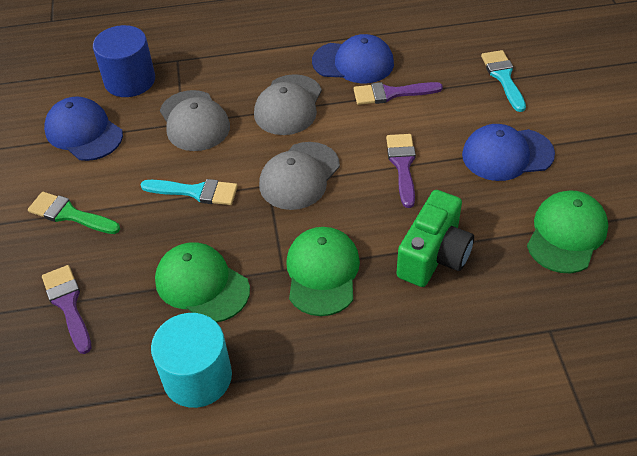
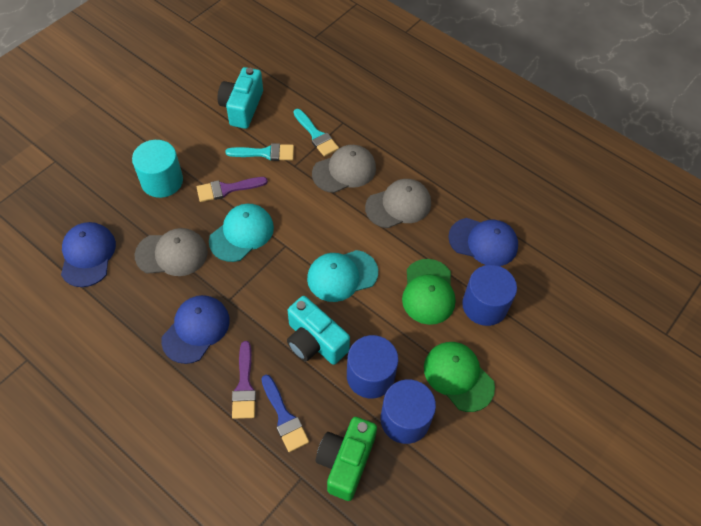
blue brush: 0 -> 1
blue cylinder: 1 -> 3
green brush: 1 -> 0
green cap: 3 -> 2
purple brush: 3 -> 2
turquoise camera: 0 -> 2
turquoise cap: 0 -> 2

